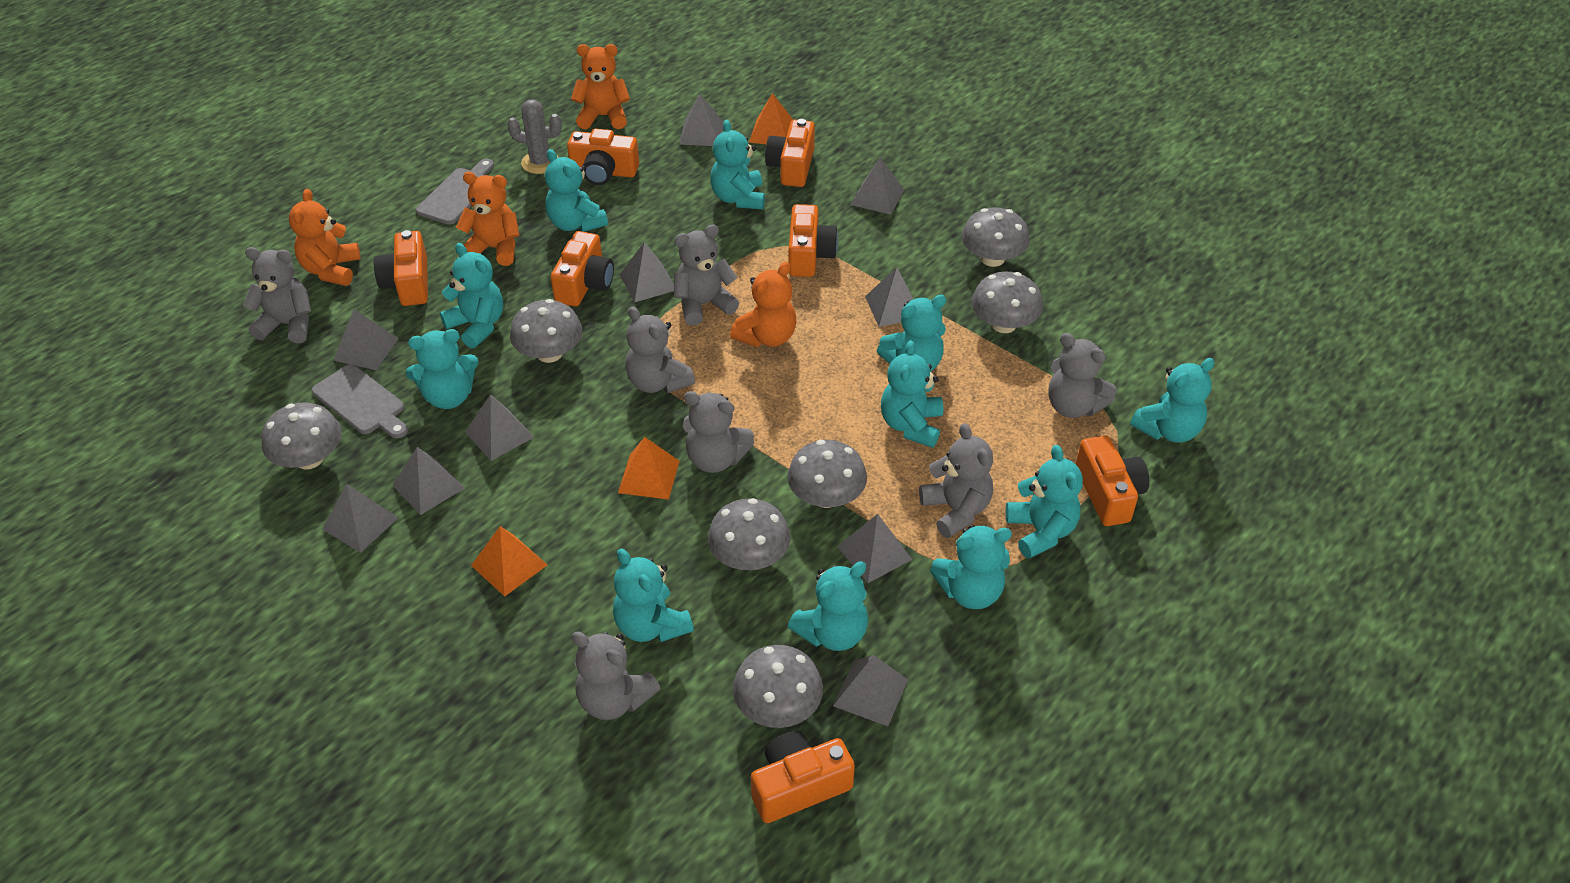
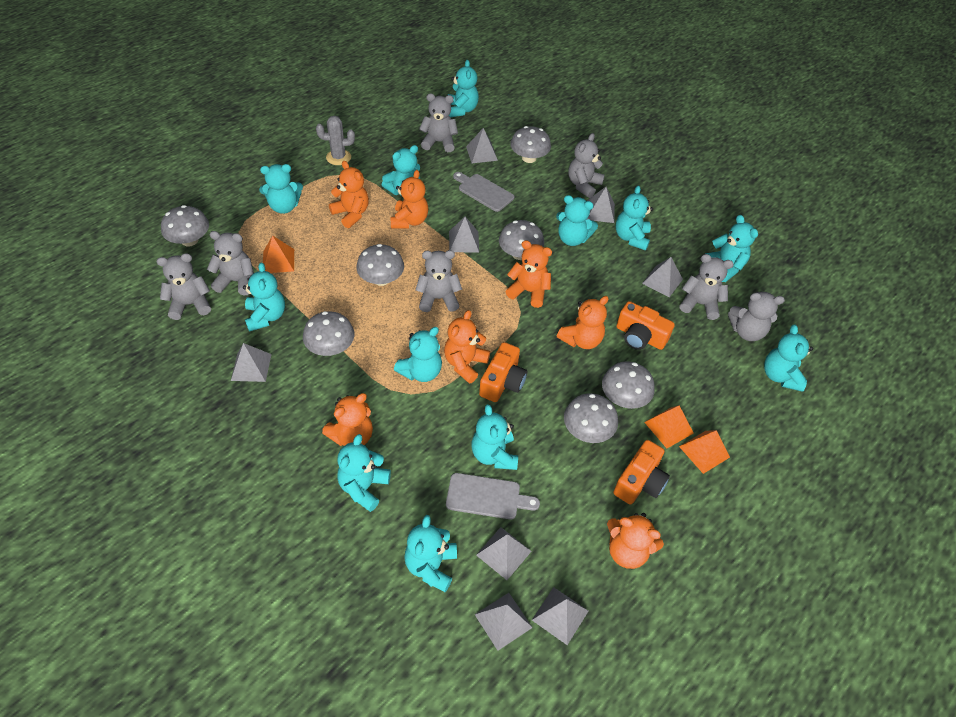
grey pyramid: 10 -> 8
orange camera: 7 -> 3
orange teddy bear: 4 -> 7
turquoise teddy bear: 11 -> 12

